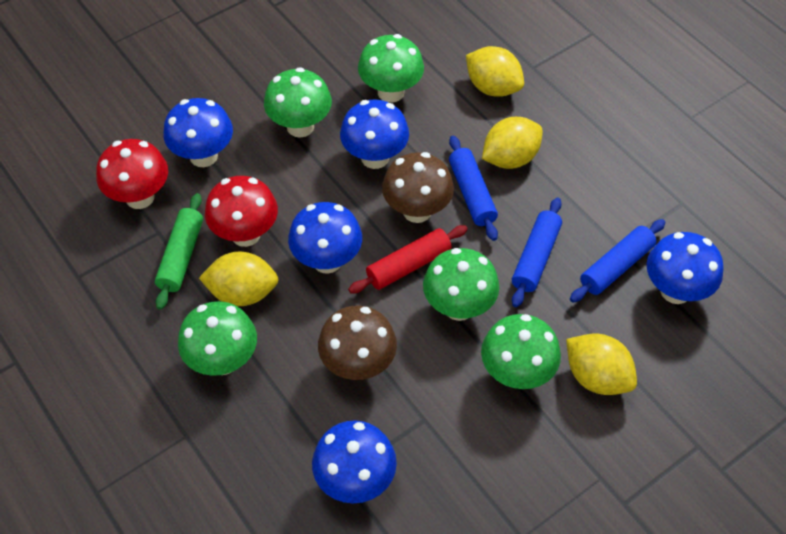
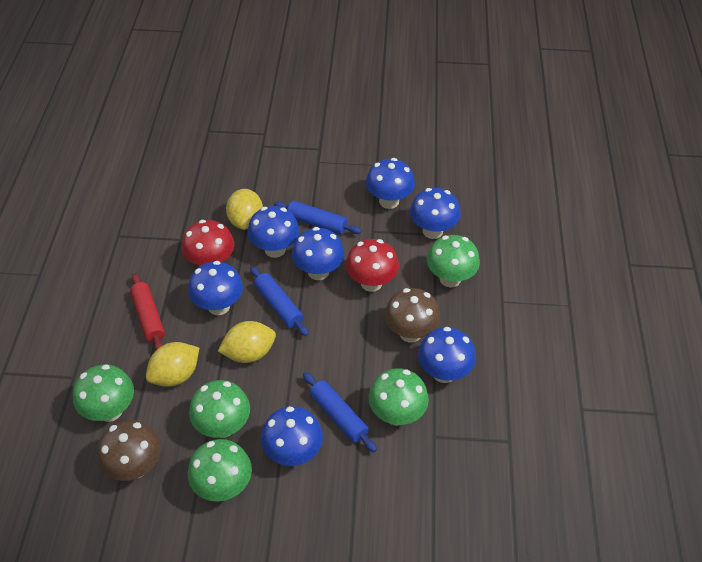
blue mushroom: 5 -> 7
green rolling pin: 1 -> 0
yellow lemon: 4 -> 3

